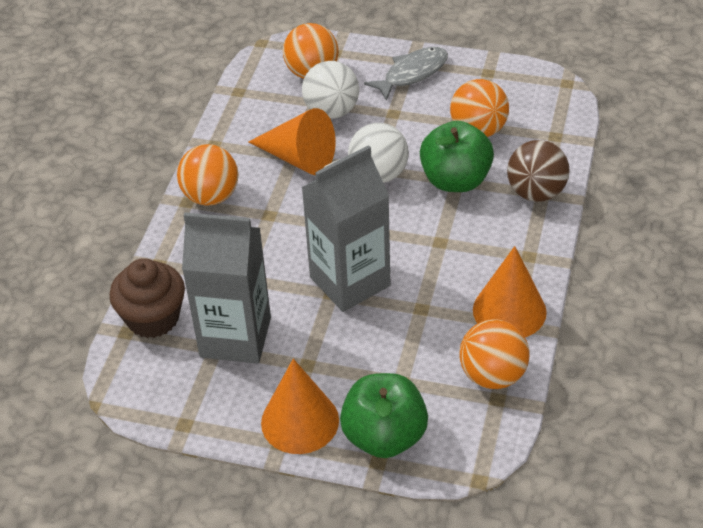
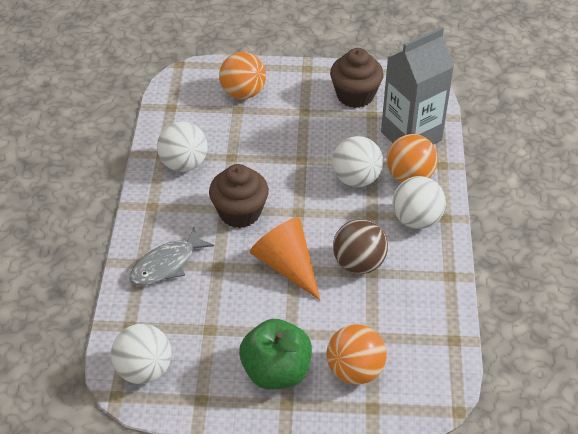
brown cupcake: 1 -> 2
green apple: 2 -> 1
grey carton: 2 -> 1
orange ball: 4 -> 3
orange cone: 3 -> 1
white ball: 2 -> 4

